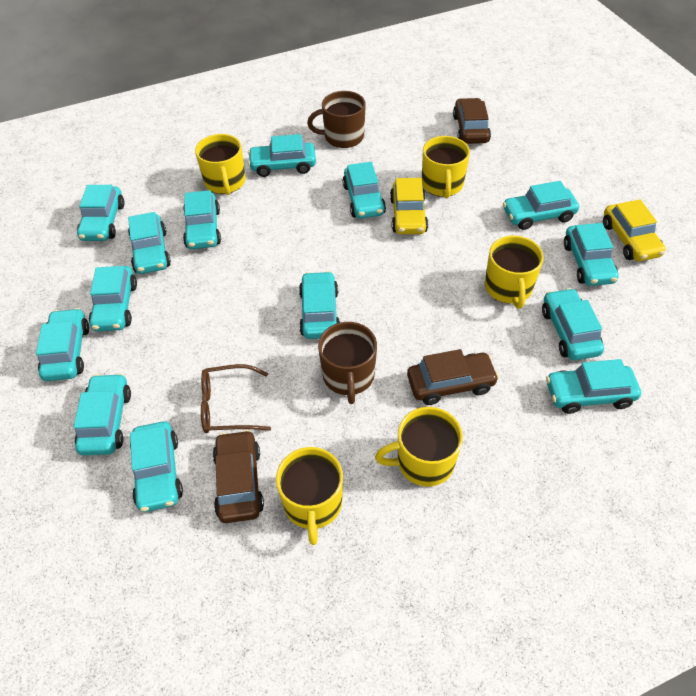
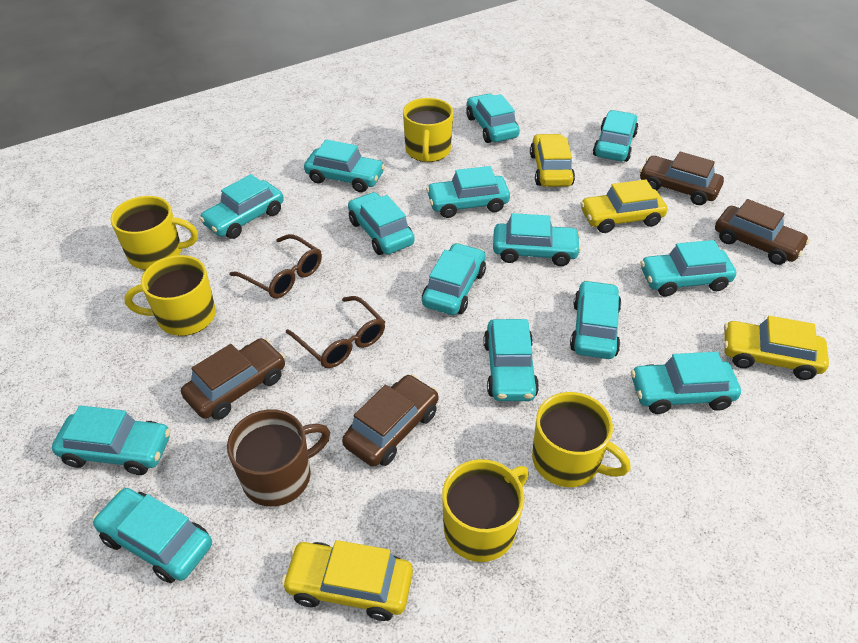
brown car: 3 -> 4
brown glasses: 1 -> 2
brown mug: 2 -> 1
yellow car: 2 -> 4

